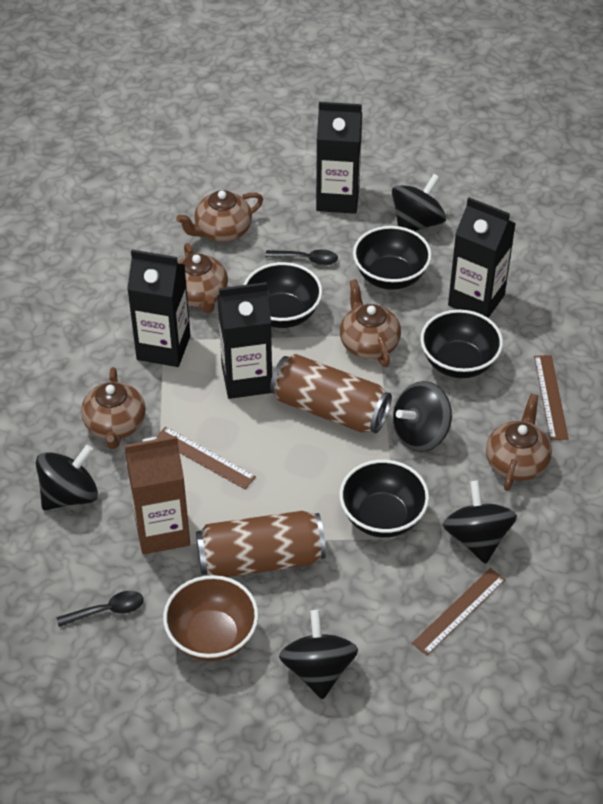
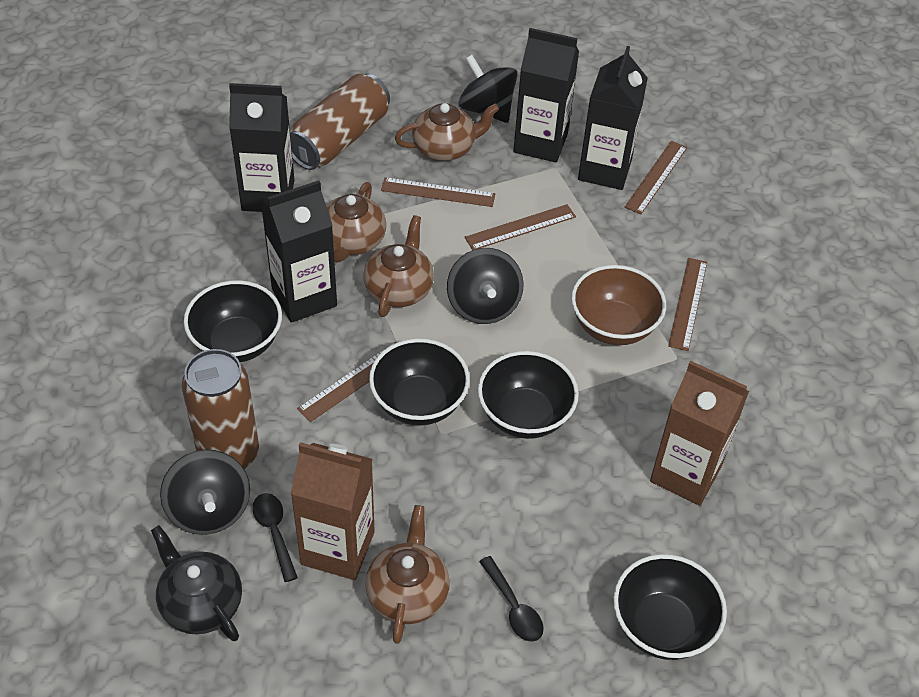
black spinning top: 5 -> 3
black teapot: 0 -> 1
brown carton: 1 -> 2
brown ruler: 3 -> 5
brown teapot: 5 -> 4

